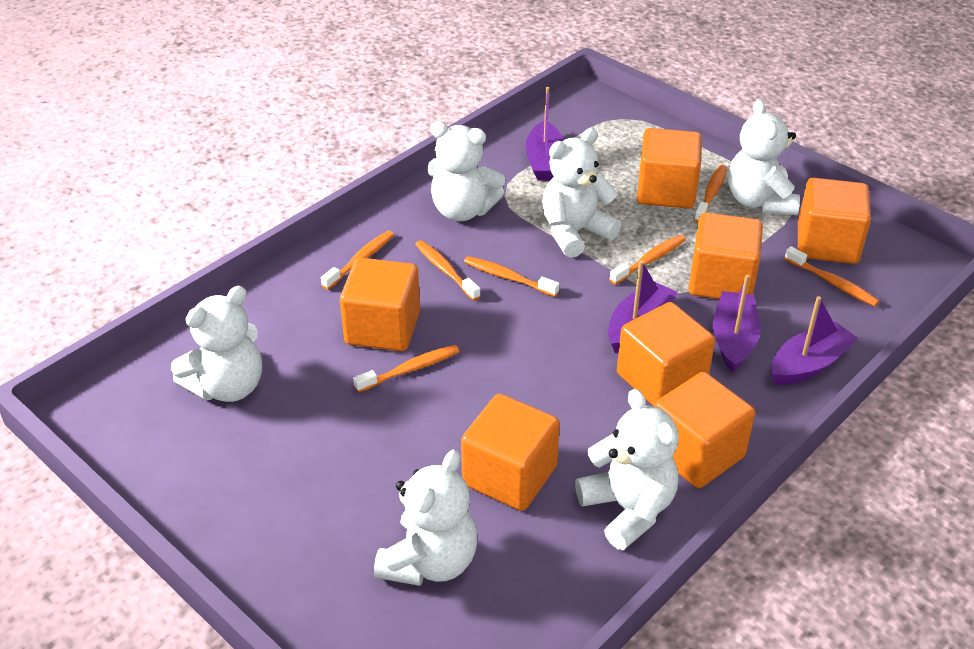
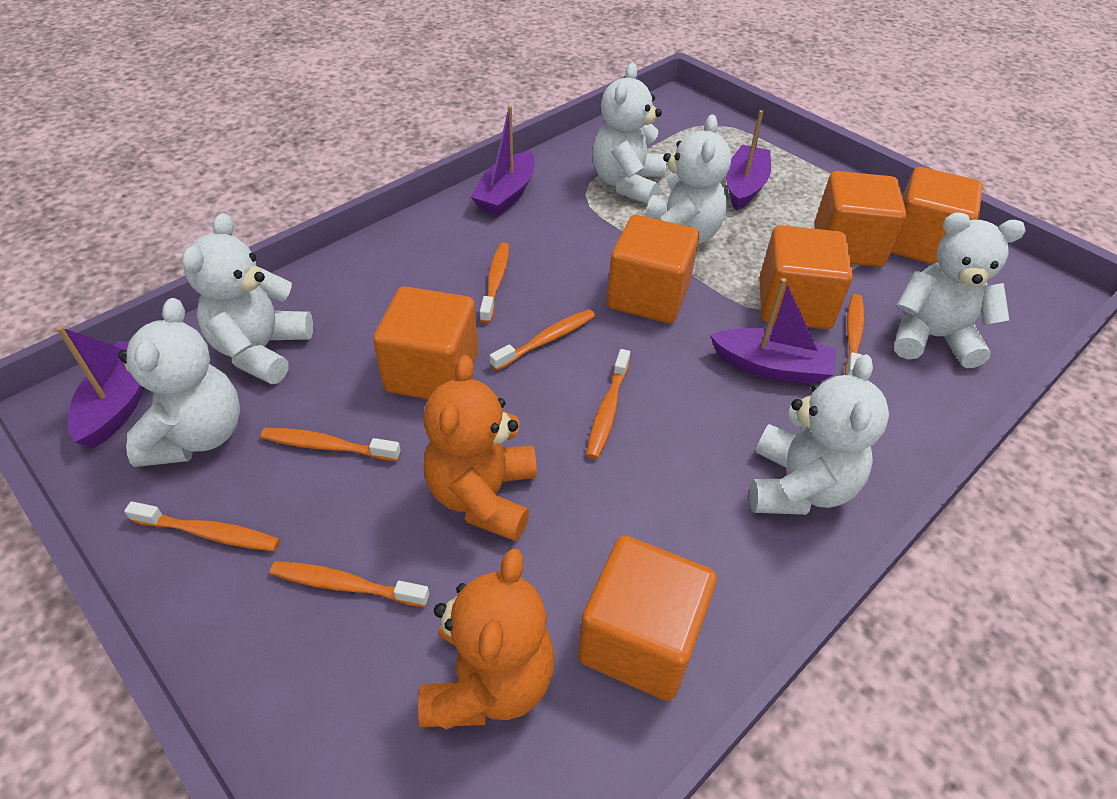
orange cube: 7 -> 6
orange teddy bear: 0 -> 2

